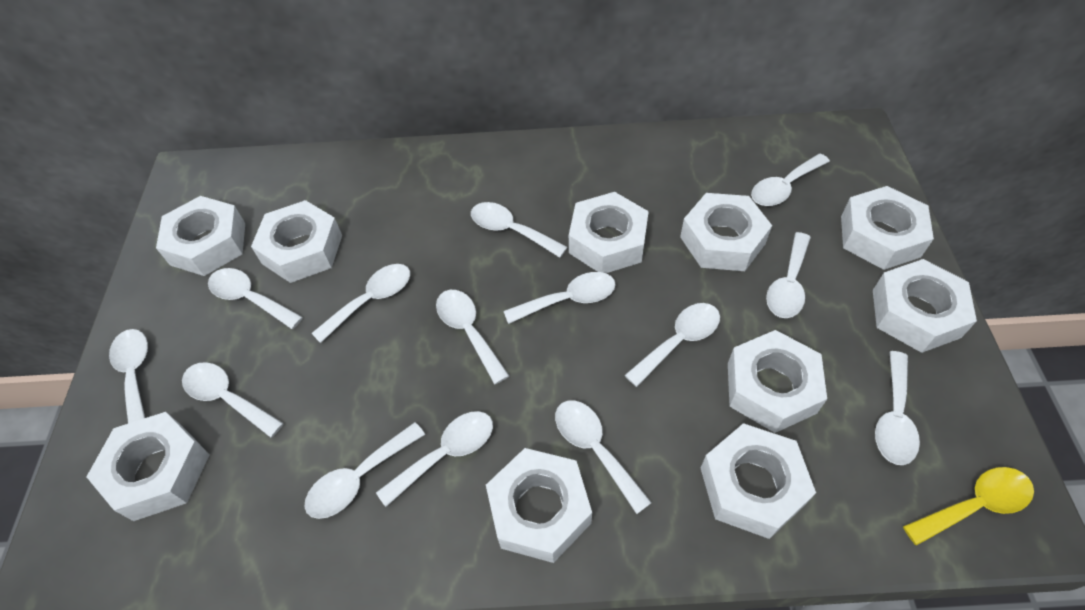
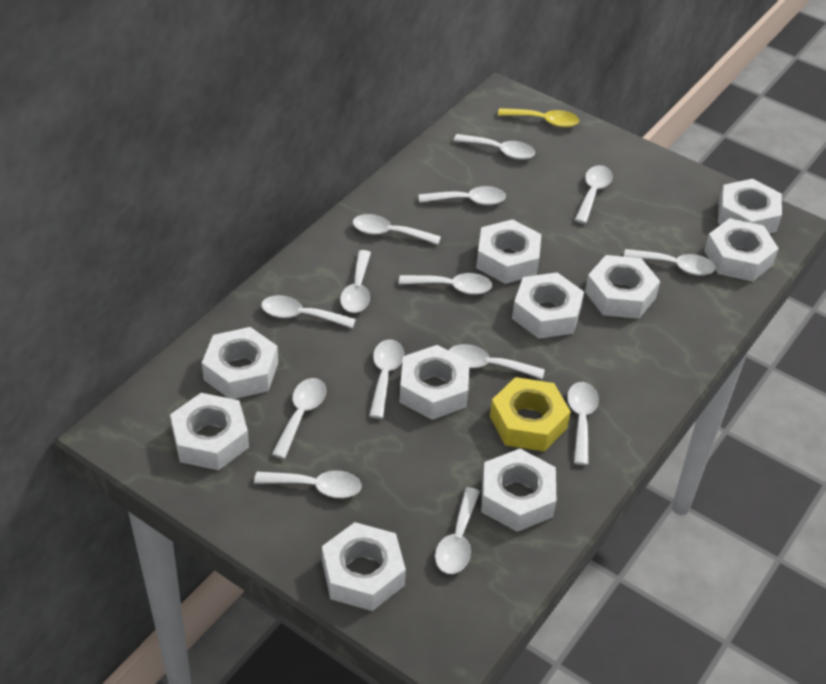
yellow nut: 0 -> 1

